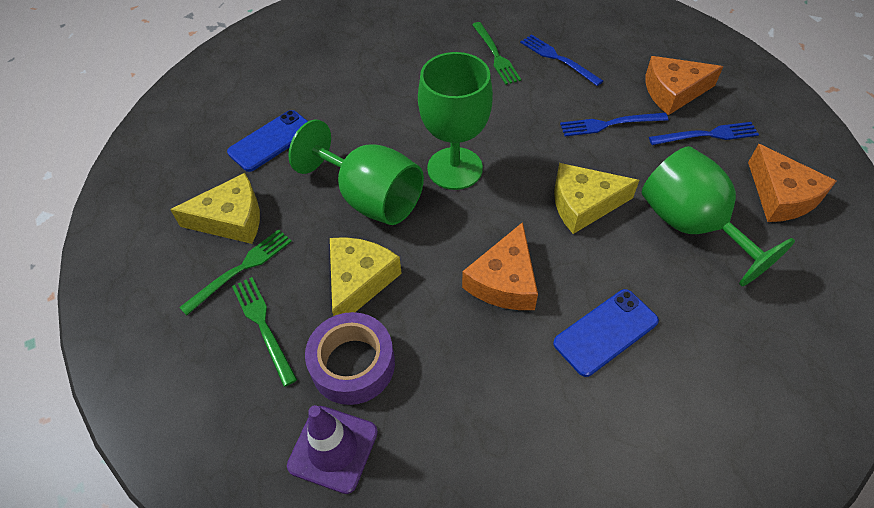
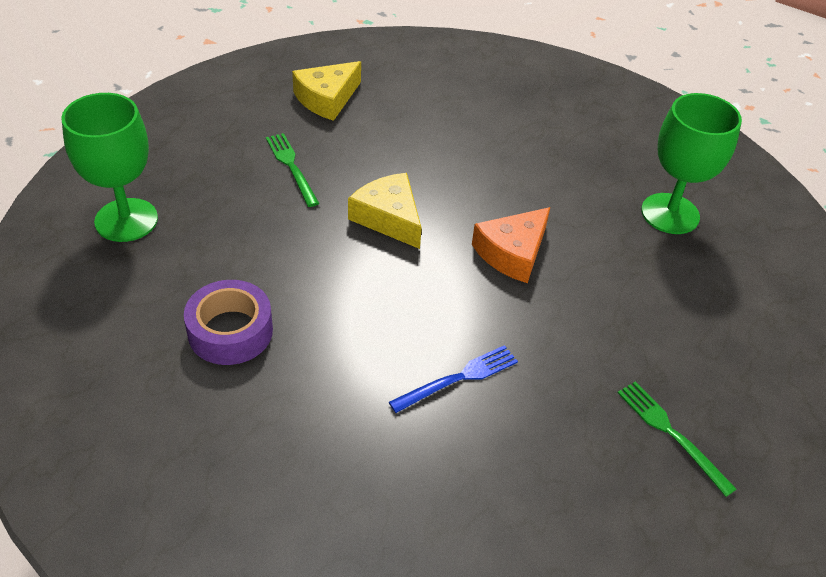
blue fork: 3 -> 1
blue phone: 2 -> 0
green fork: 3 -> 2
green goblet: 3 -> 2
orange cheese: 3 -> 1
purple traffic cone: 1 -> 0
yellow cheese: 3 -> 2

